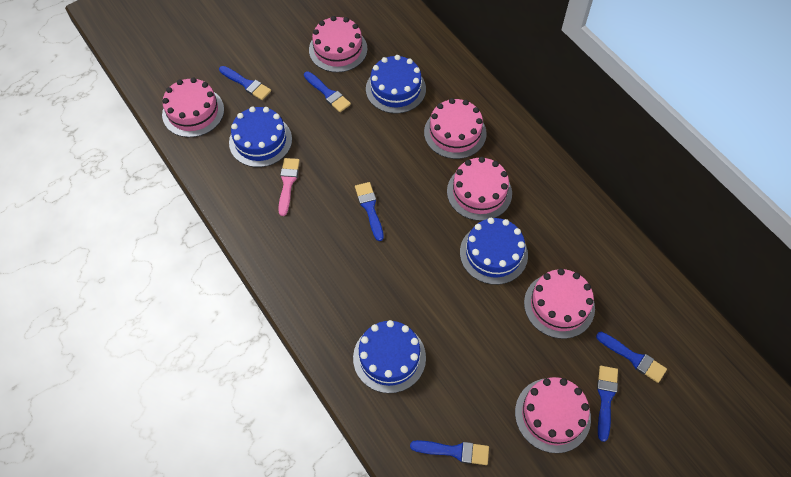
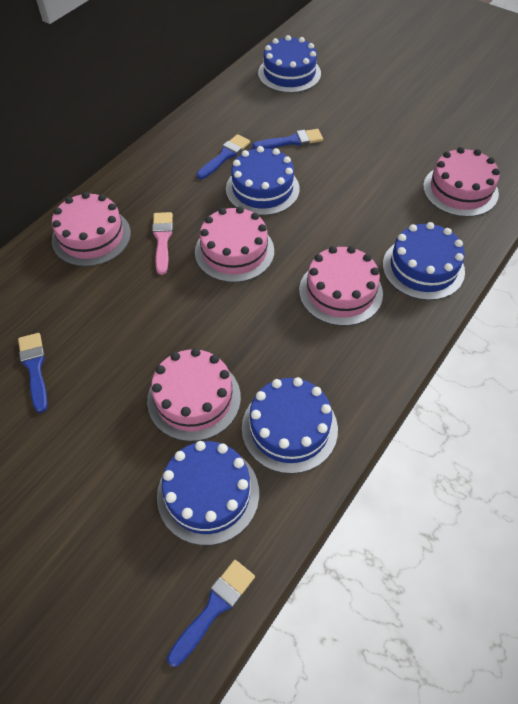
blue brush: 6 -> 4
blue cake: 4 -> 5
pink cake: 6 -> 5

